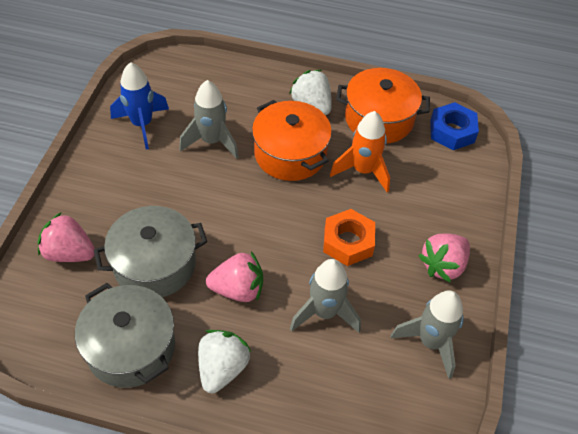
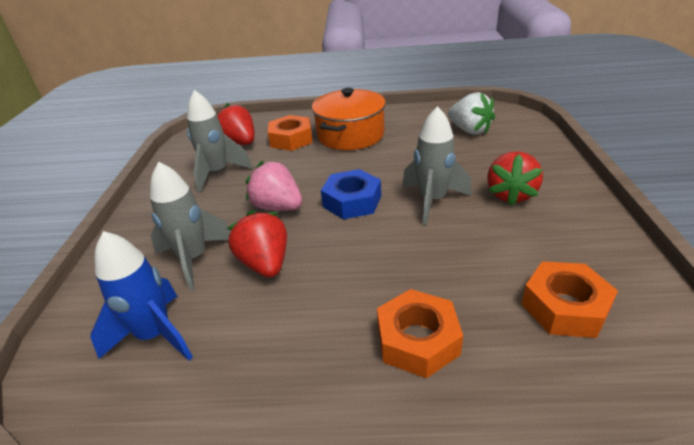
grey pot: 2 -> 0
orange nut: 1 -> 3
orange pot: 2 -> 1
orange rocket: 1 -> 0
pink strawberry: 3 -> 1
red strawberry: 0 -> 3
white strawberry: 2 -> 1

